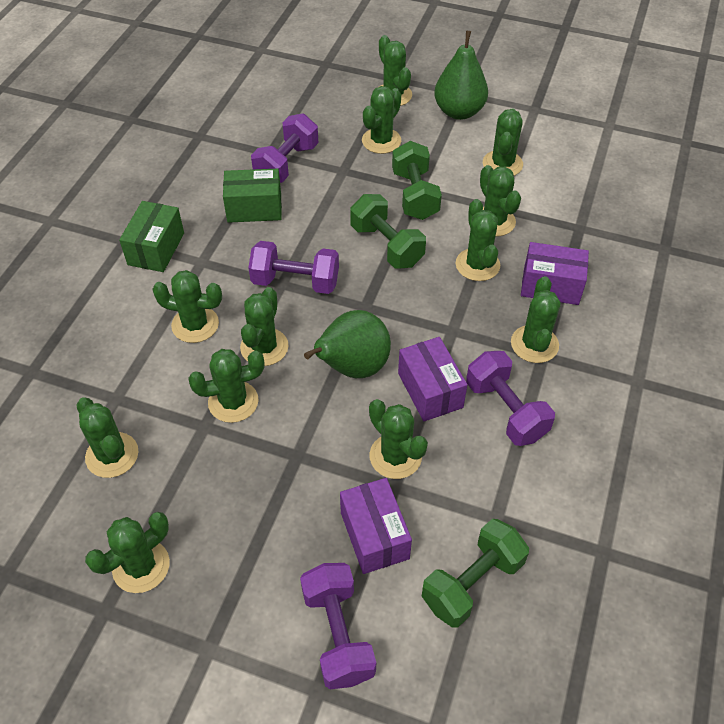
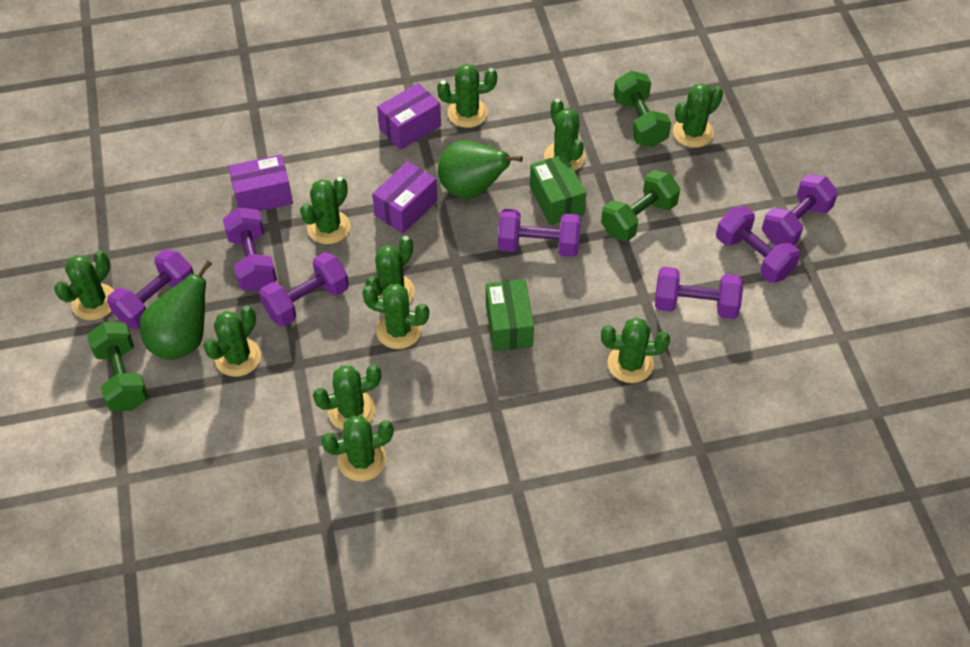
green cactus: 12 -> 11
purple dumbbell: 4 -> 7

